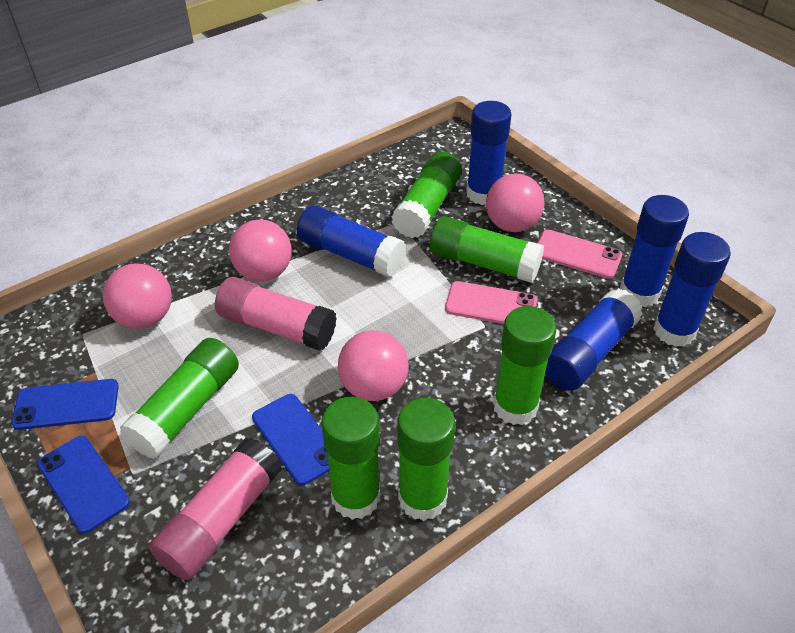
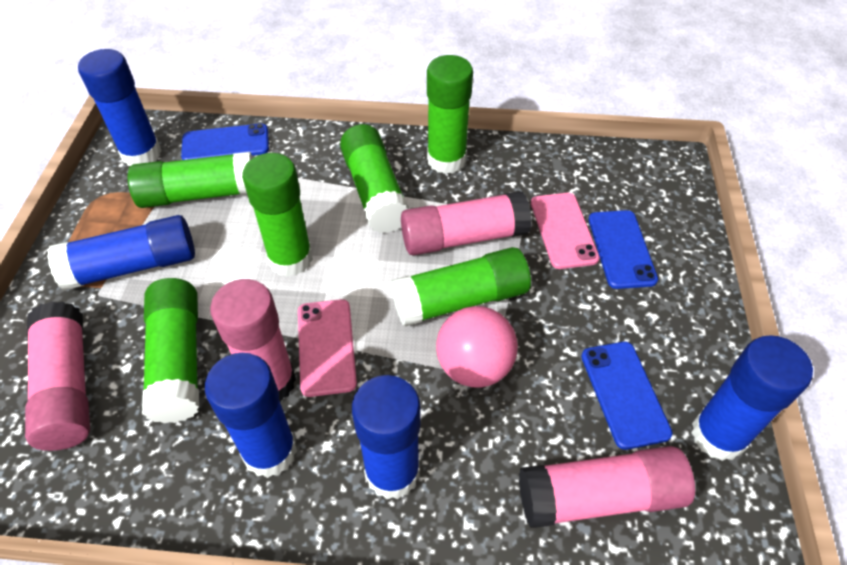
pink ball: 4 -> 1
pink glue stick: 2 -> 4

